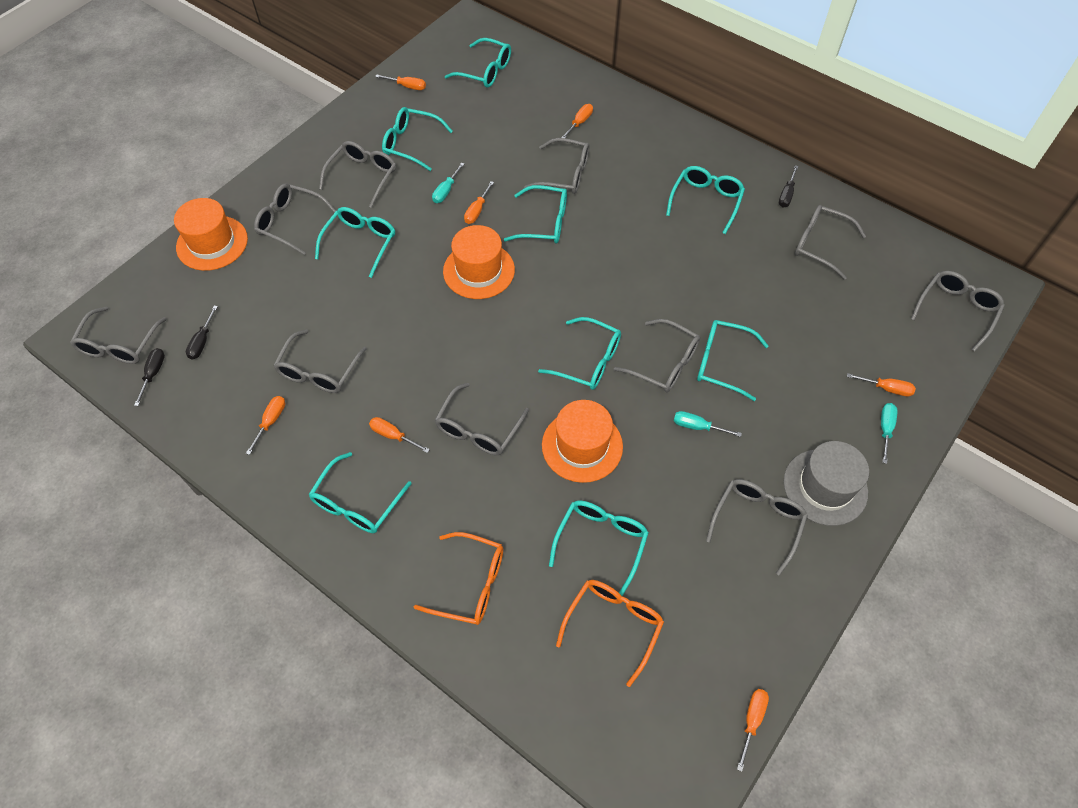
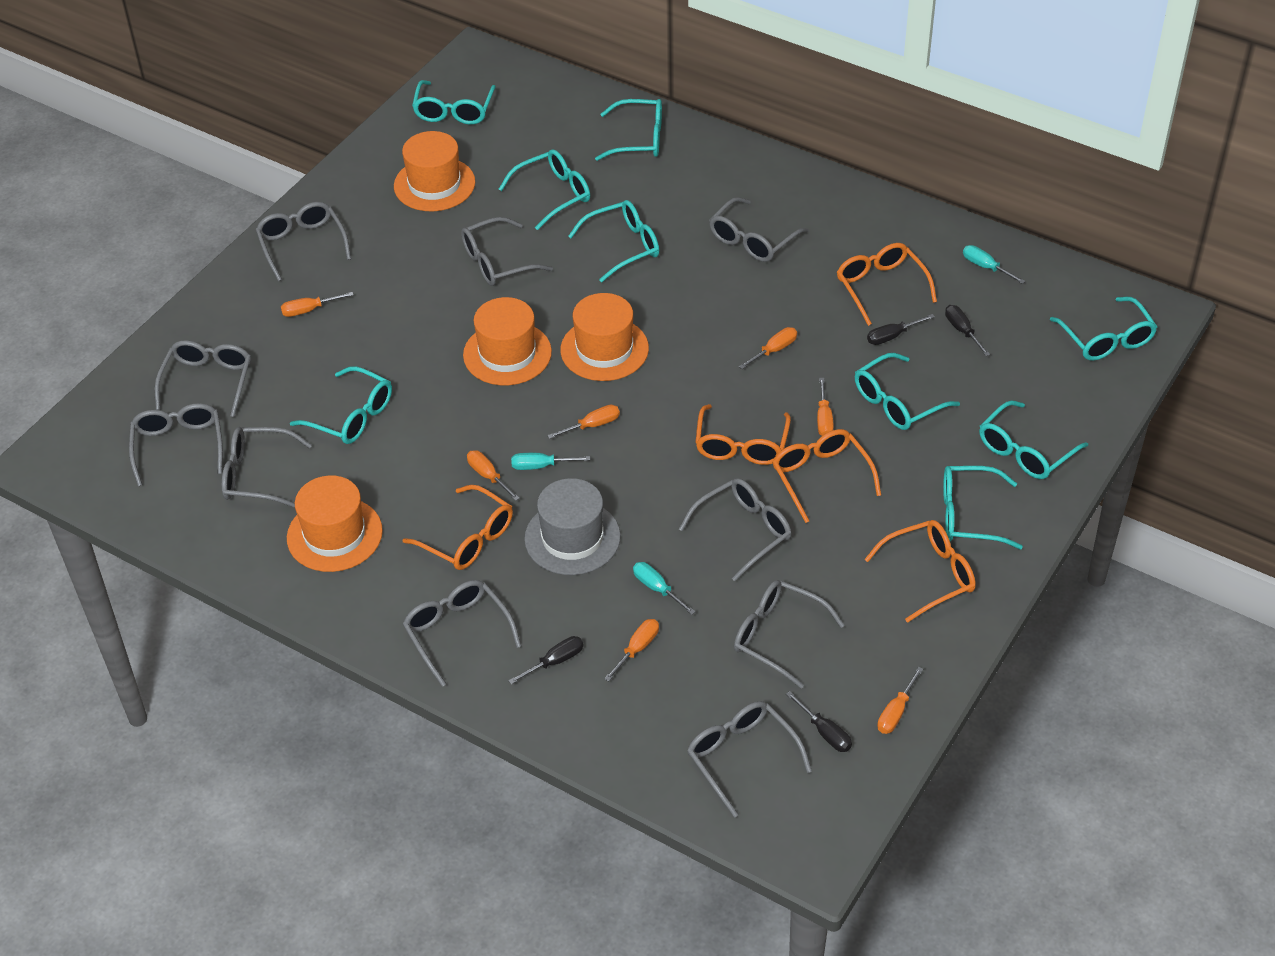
black screwdriver: 3 -> 4
orange glasses: 2 -> 5
orange hat: 3 -> 4

